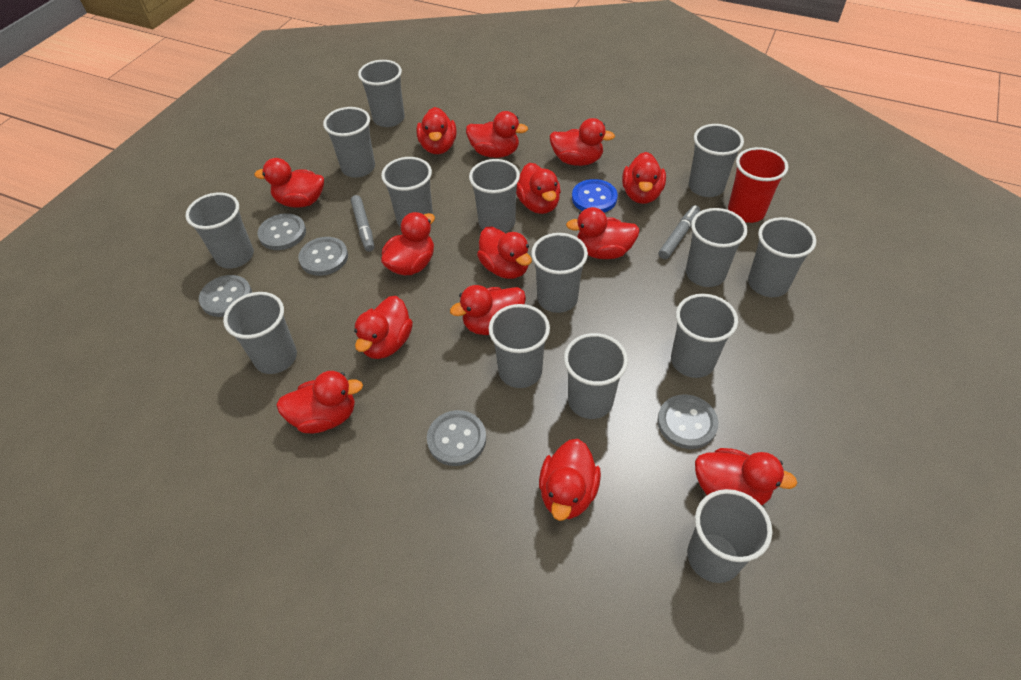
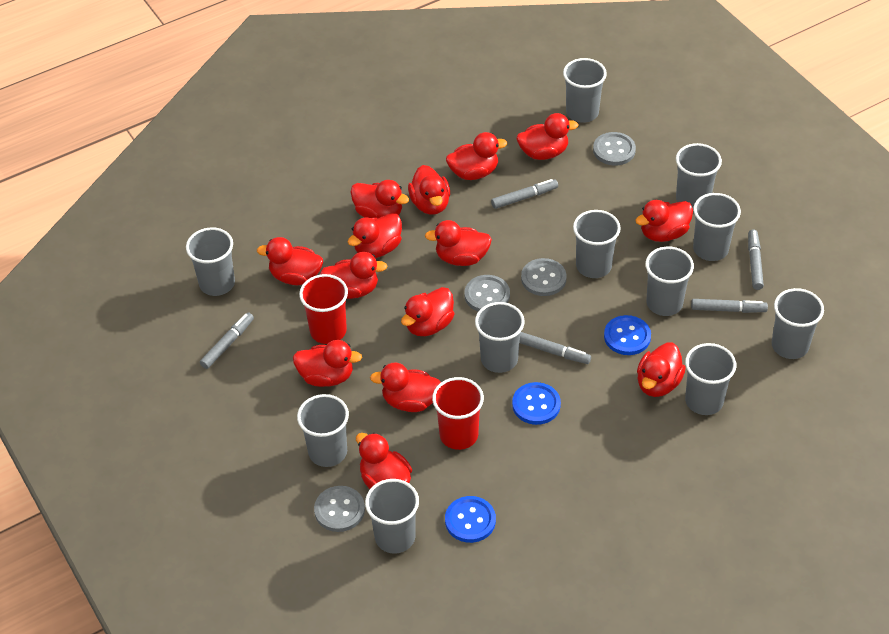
blue button: 1 -> 3
grey button: 5 -> 4
grey cup: 14 -> 11
grey marker: 2 -> 5
red cup: 1 -> 2

